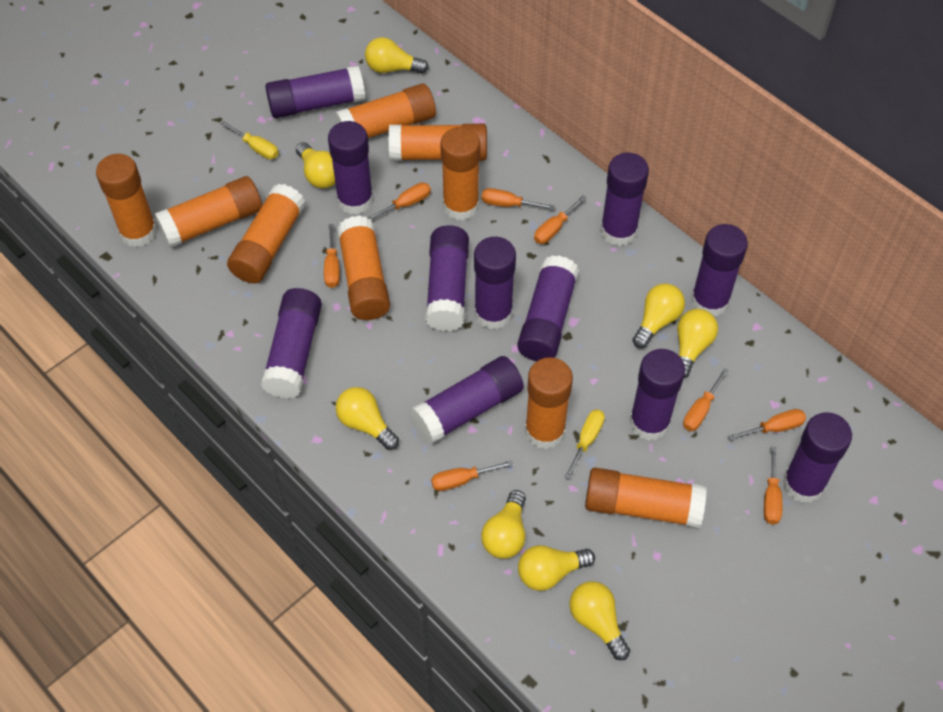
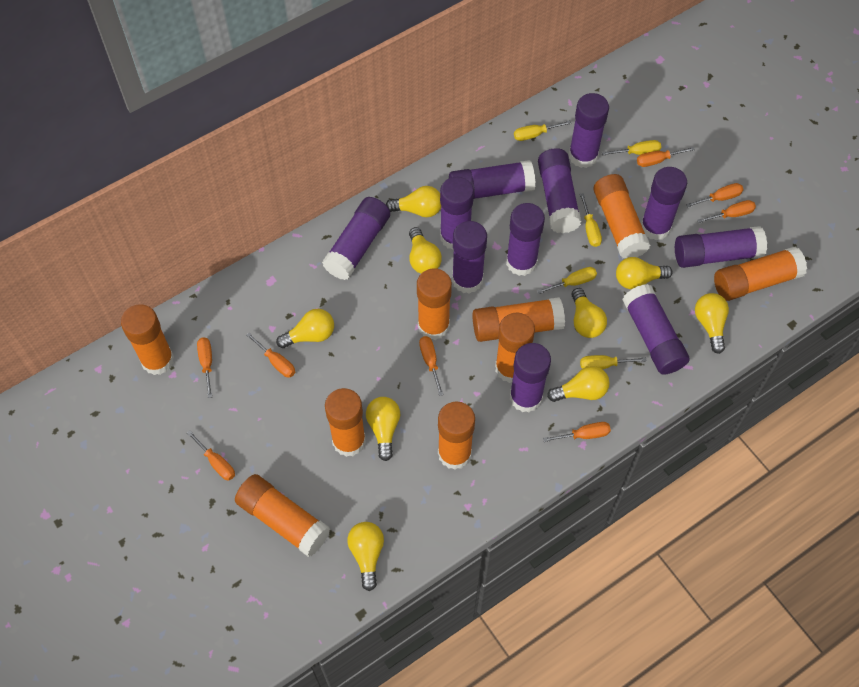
yellow light bulb: 8 -> 9
yellow screwdriver: 2 -> 5

